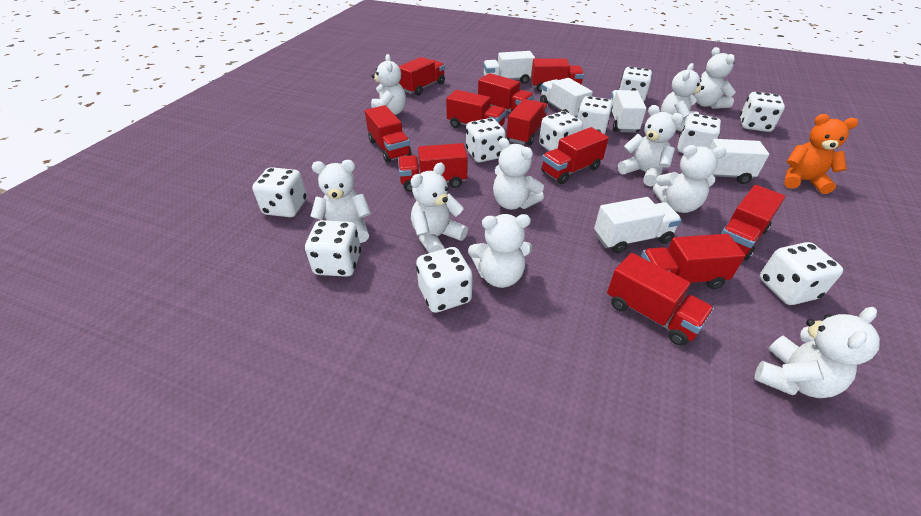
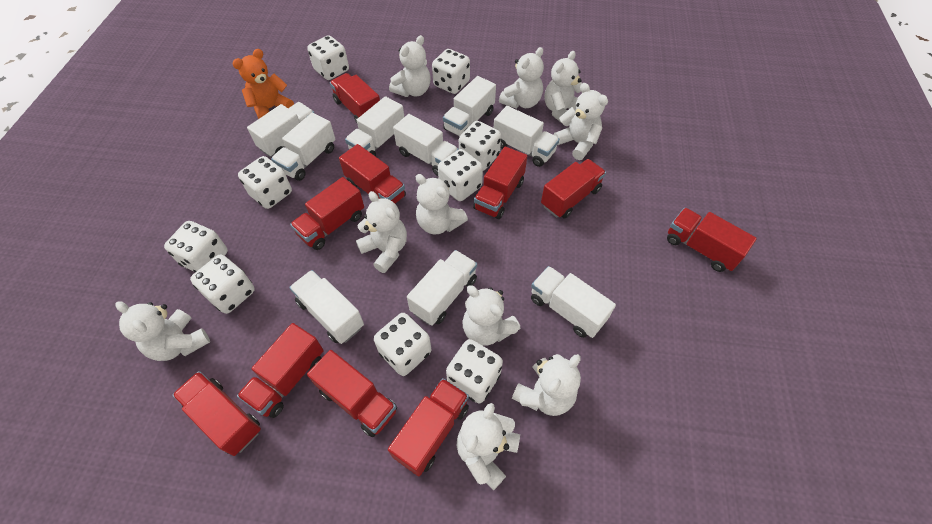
red truck: 11 -> 10
white dice: 10 -> 9
white truck: 5 -> 9

